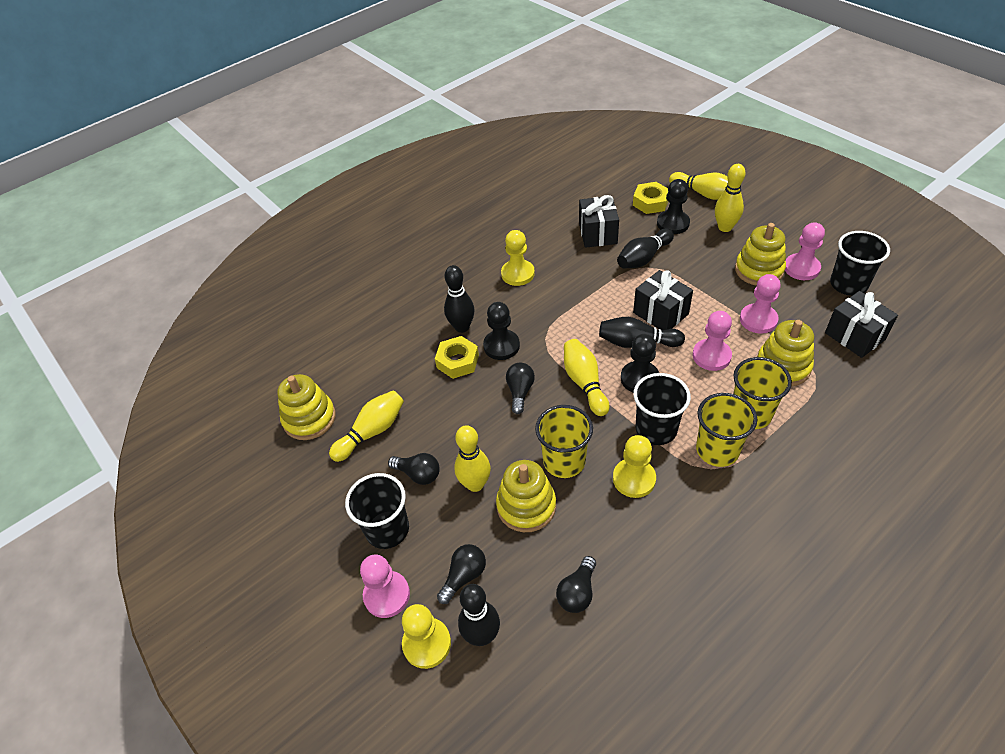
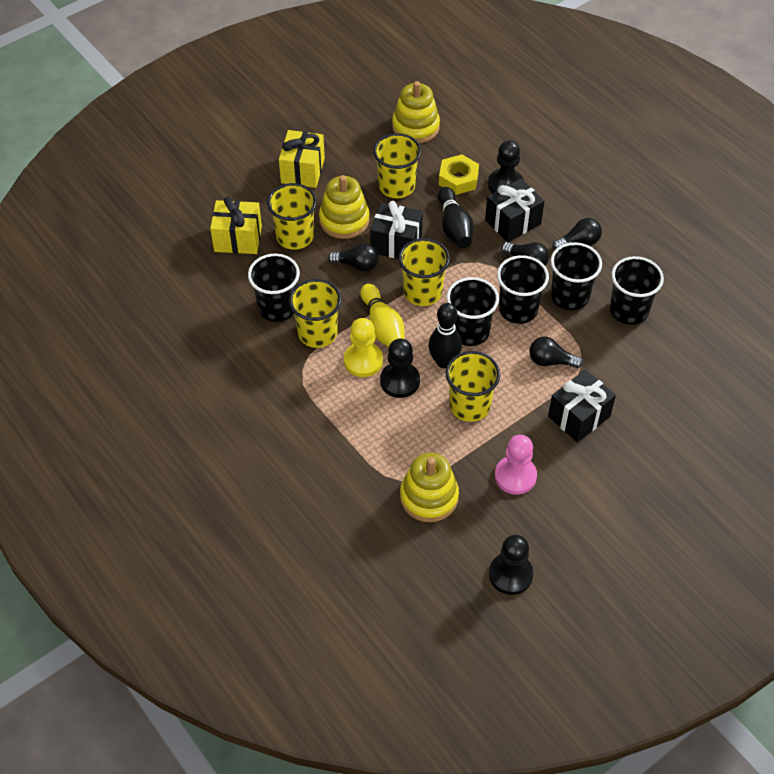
black bowling pin: 4 -> 2
black cup: 3 -> 5
pink pawn: 4 -> 1
yellow bowling pin: 5 -> 1
yellow cup: 3 -> 5
yellow gift: 0 -> 2
yellow nut: 2 -> 1
yellow pawn: 3 -> 1
yellow stacking toy: 4 -> 3

